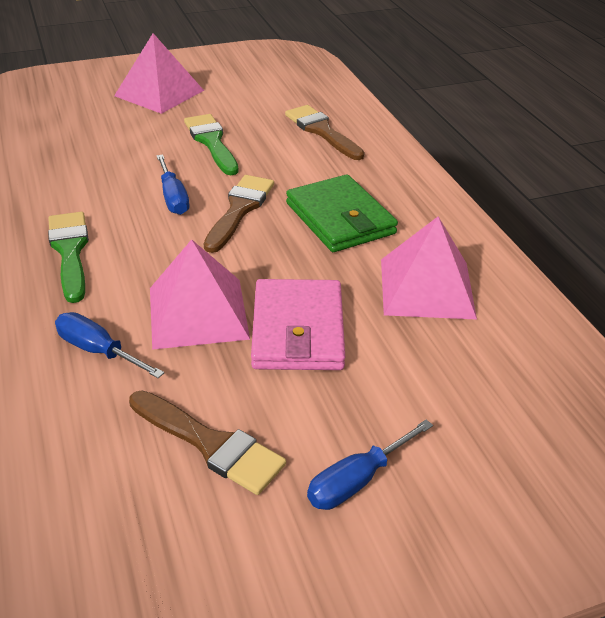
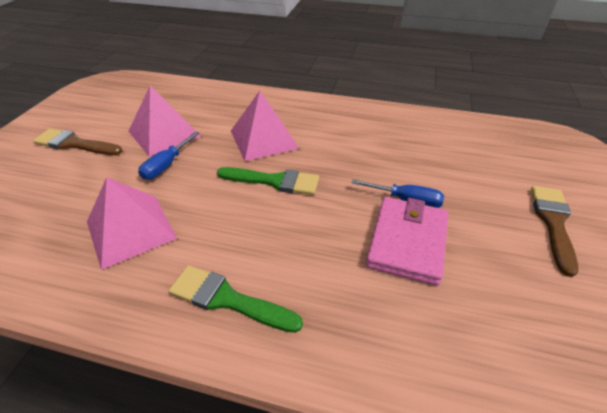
blue screwdriver: 3 -> 2
brown brush: 3 -> 2
green wallet: 1 -> 0

